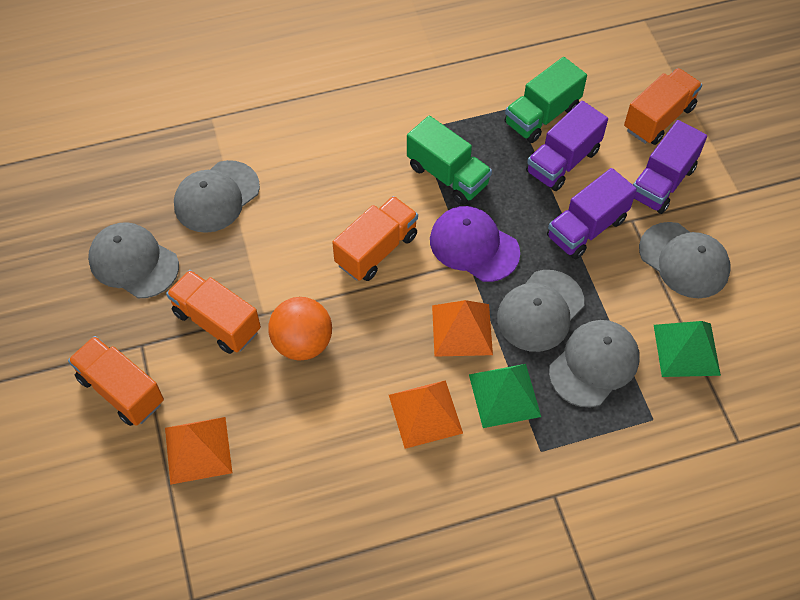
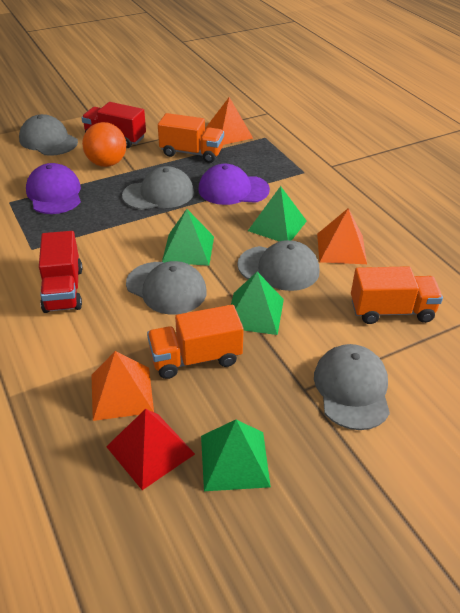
green pyramid: 2 -> 4
green truck: 2 -> 0
orange truck: 4 -> 3
purple cap: 1 -> 2
purple truck: 3 -> 0
red pyramid: 0 -> 1
red truck: 0 -> 2

